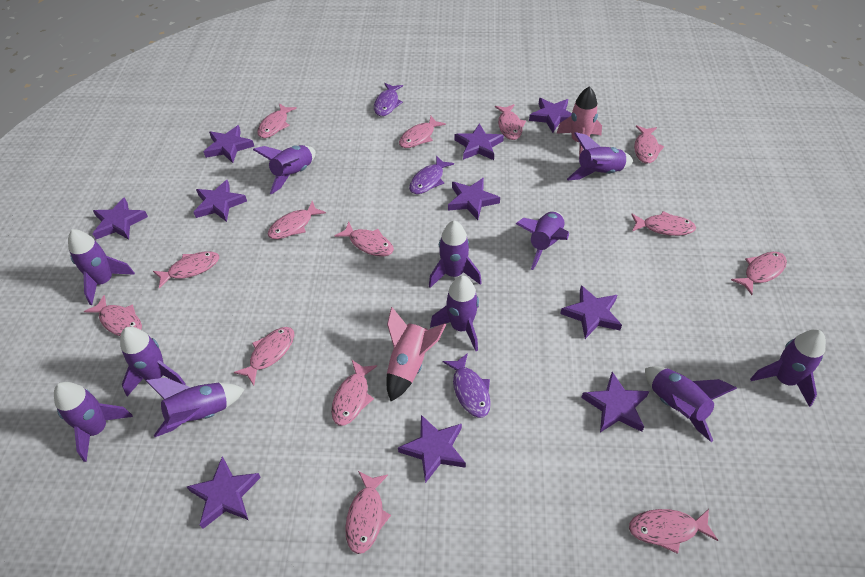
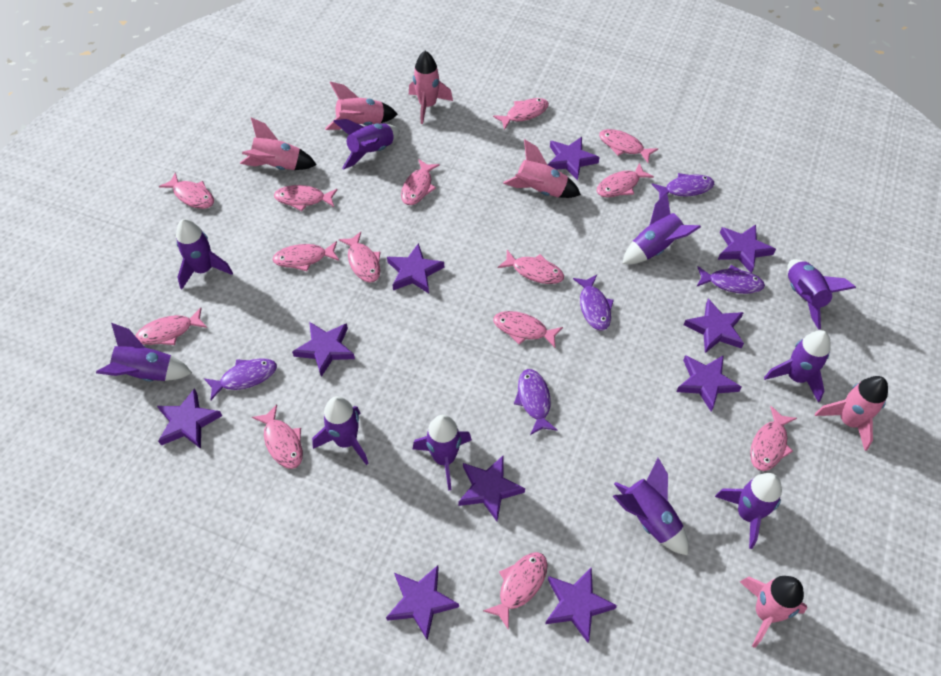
pink rocket: 2 -> 6
purple fish: 3 -> 5
purple rocket: 11 -> 10

